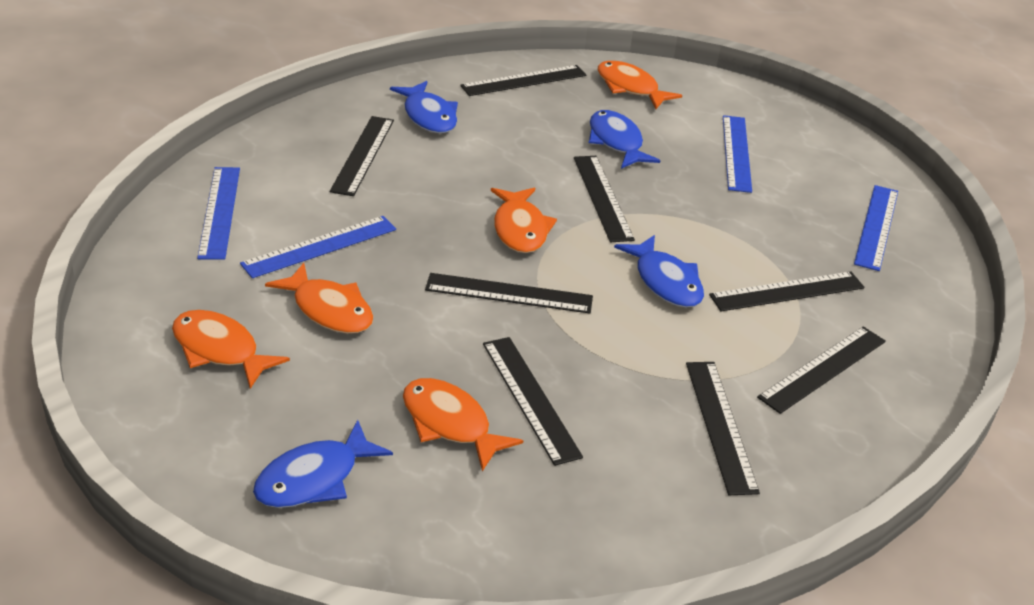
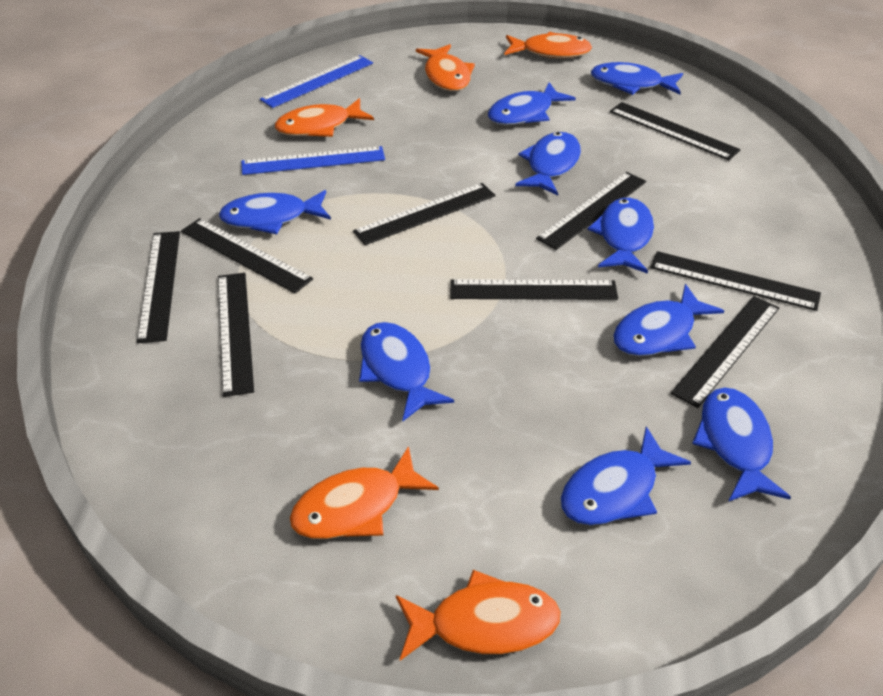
black ruler: 8 -> 9
blue fish: 4 -> 9
blue ruler: 4 -> 2

